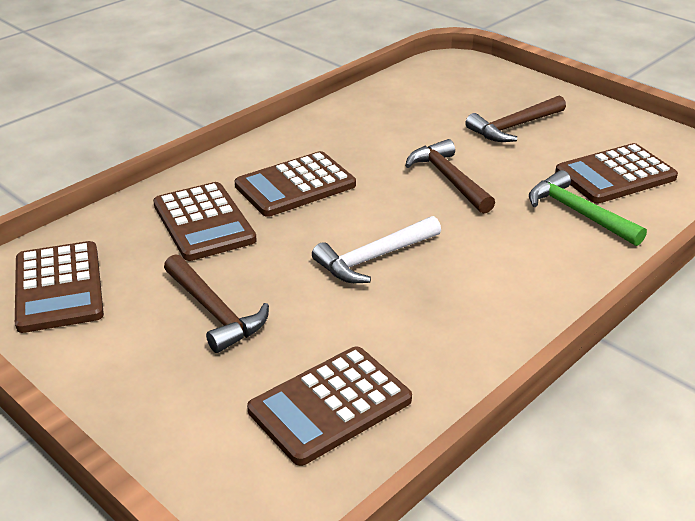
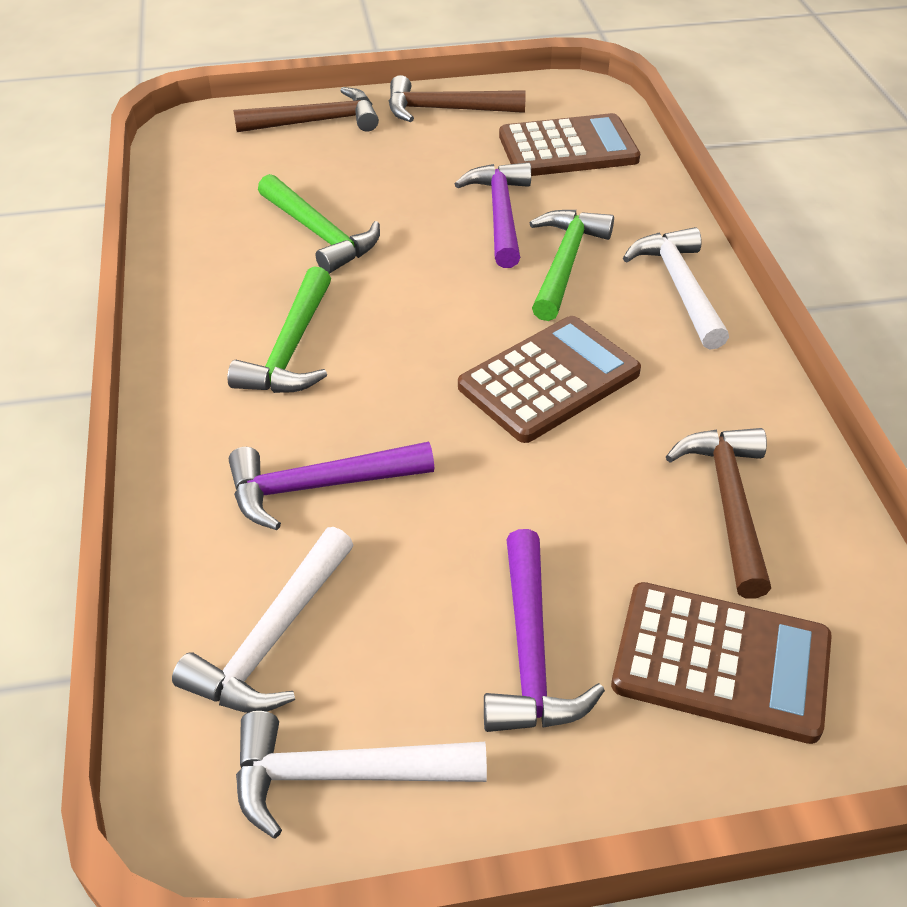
brown calculator: 5 -> 3
green hammer: 1 -> 3
purple hammer: 0 -> 3
white hammer: 1 -> 3

